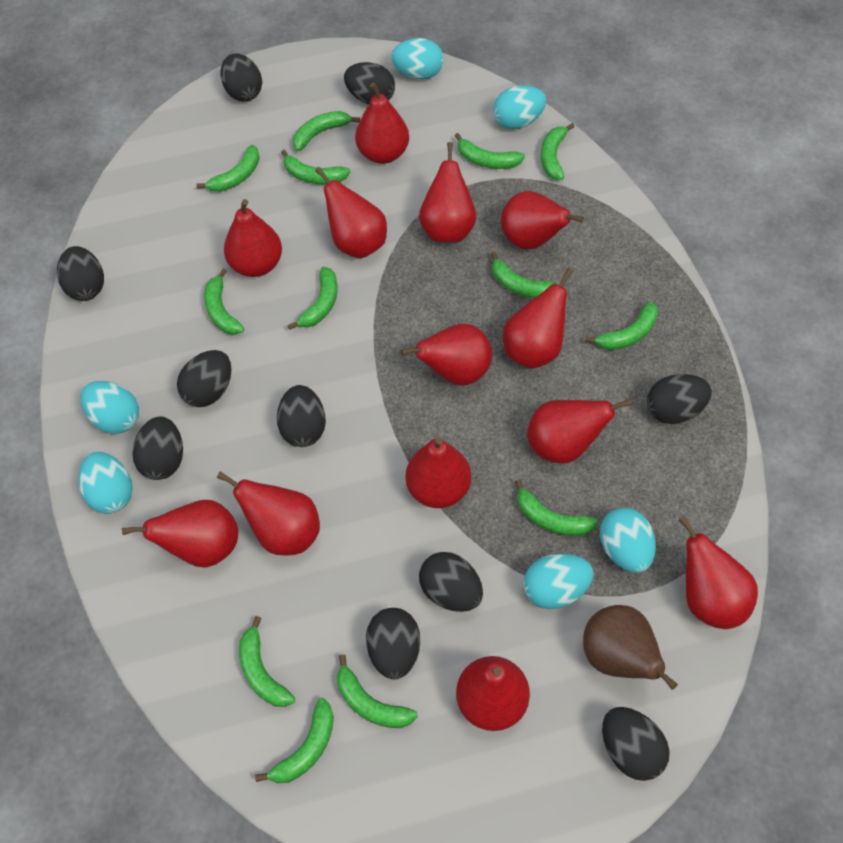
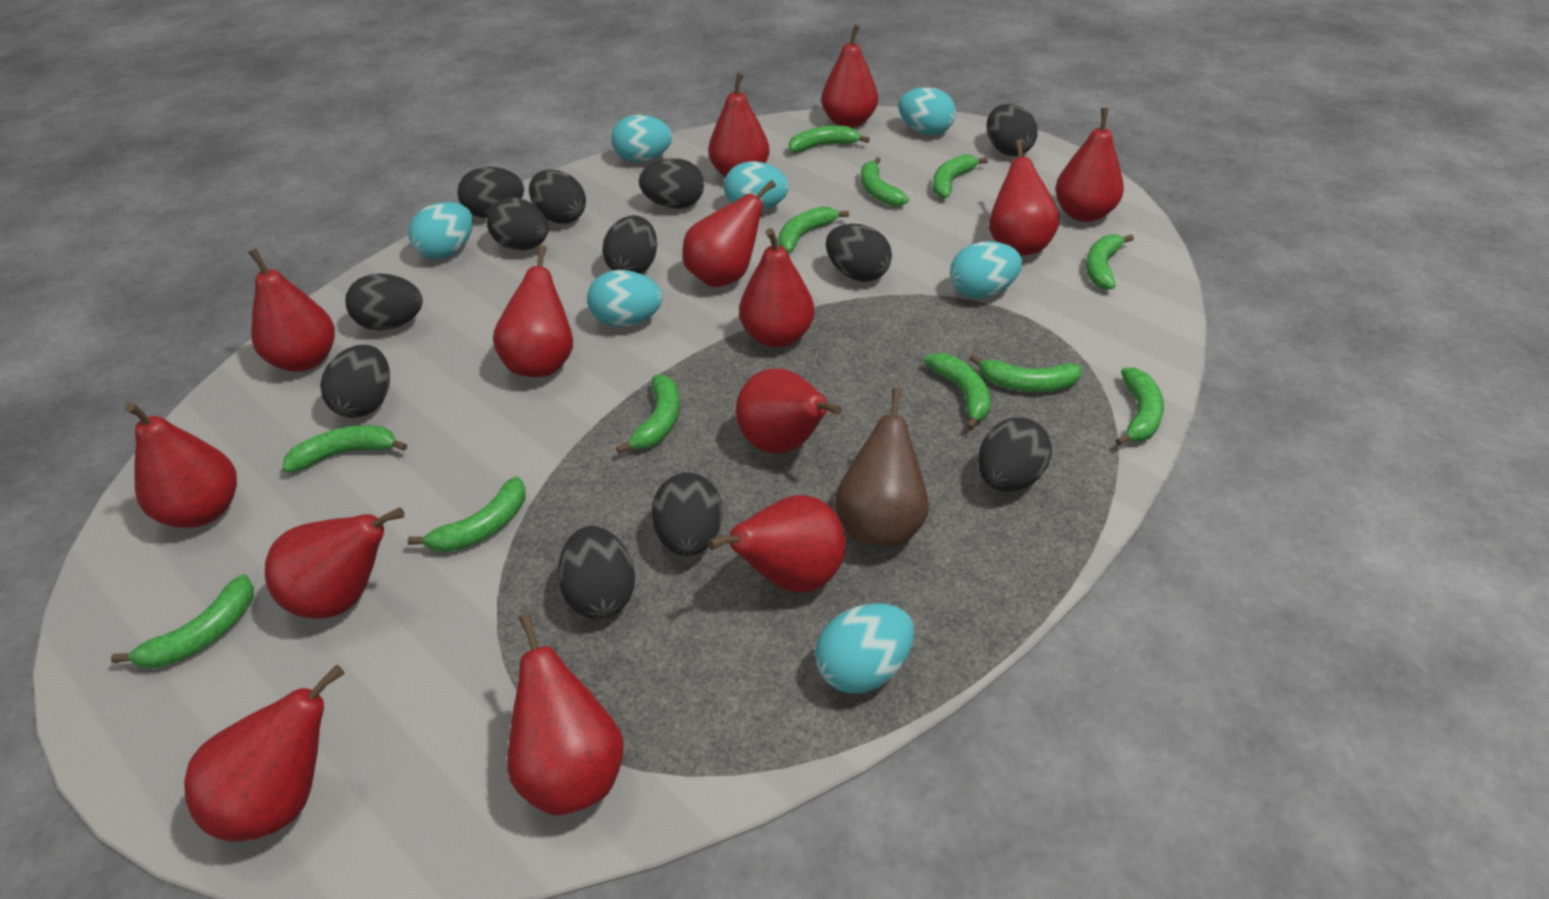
black egg: 10 -> 12
green banana: 13 -> 12
red pear: 13 -> 14
turquoise egg: 6 -> 7

